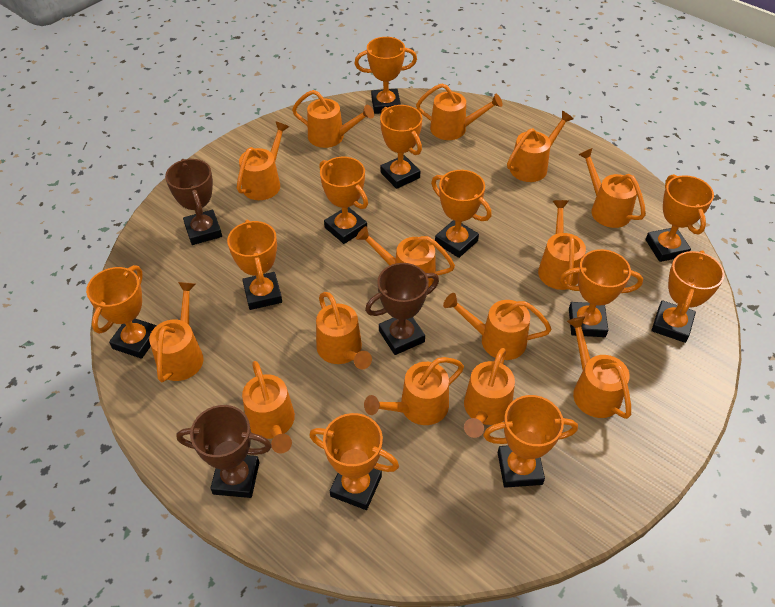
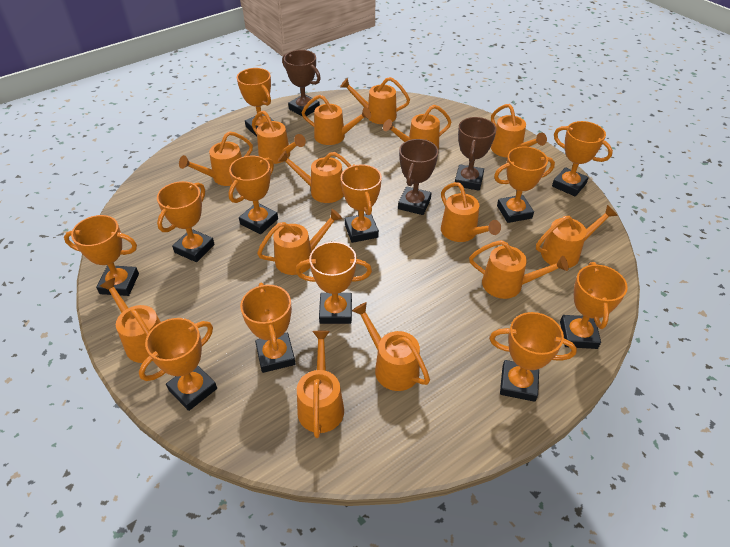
orange trophy: 11 -> 12

